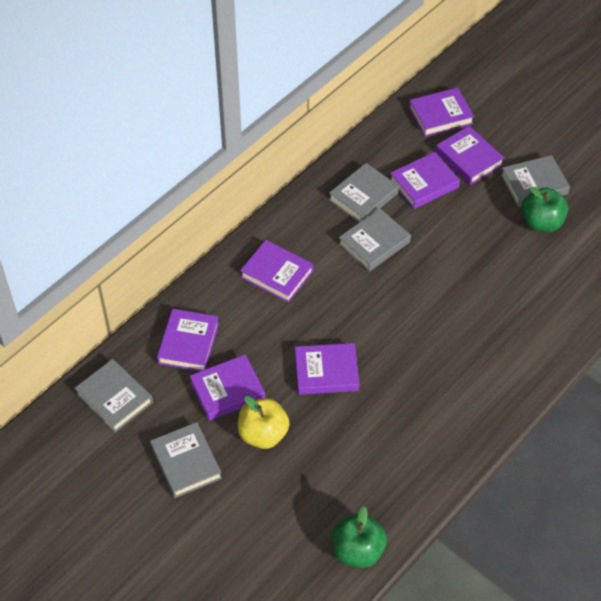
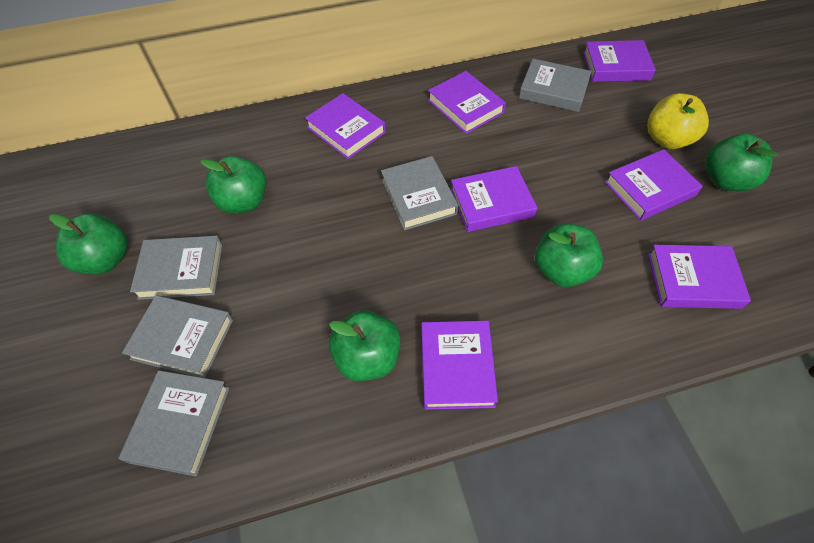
green apple: 2 -> 5

